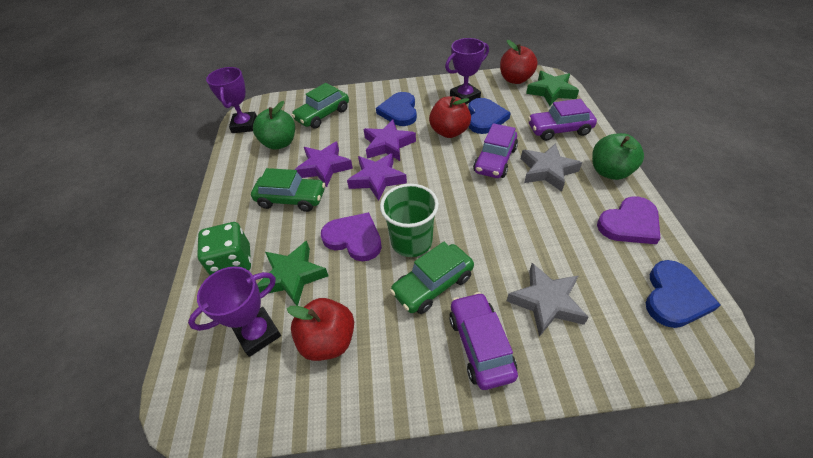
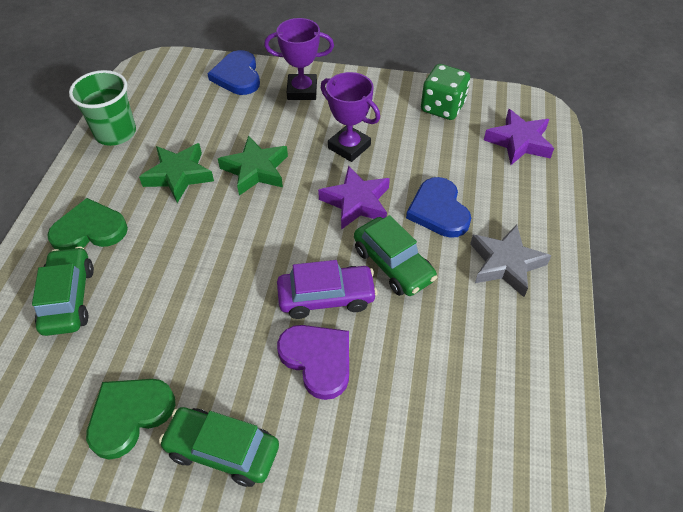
blue heart: 3 -> 2
green apple: 2 -> 0
green heart: 0 -> 2
grey star: 2 -> 1
purple car: 3 -> 1
purple heart: 2 -> 1
purple star: 3 -> 2
purple trophy: 3 -> 2
red apple: 3 -> 0

